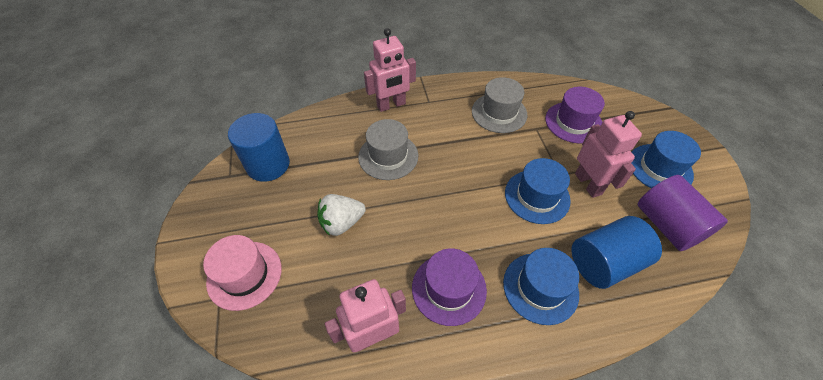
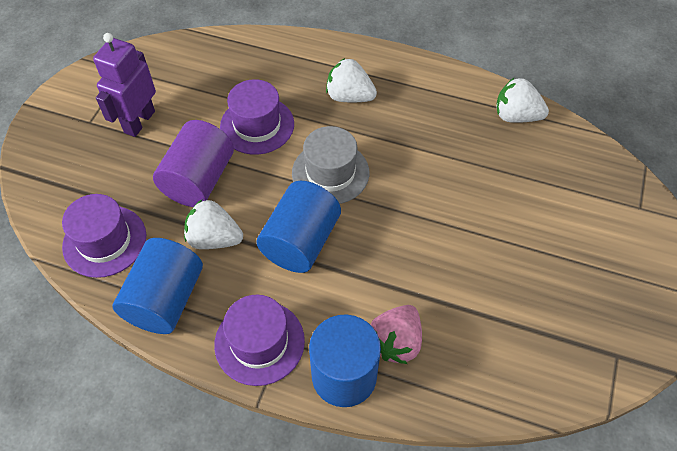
blue cylinder: 2 -> 3
blue hat: 3 -> 0
grey hat: 2 -> 1
pink hat: 1 -> 0
pink robot: 3 -> 0
pink strawberry: 0 -> 1
purple hat: 2 -> 3
purple robot: 0 -> 1
white strawberry: 1 -> 3

